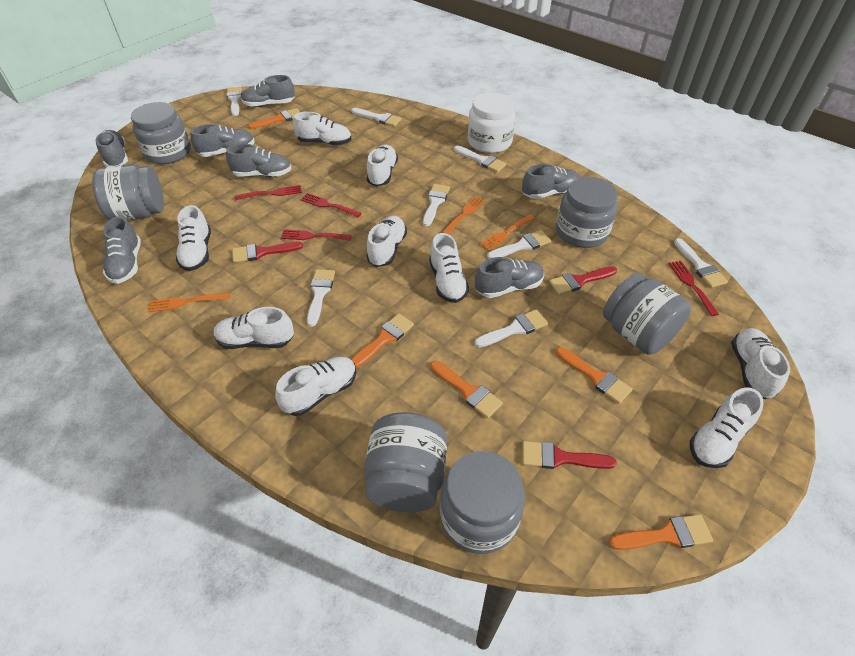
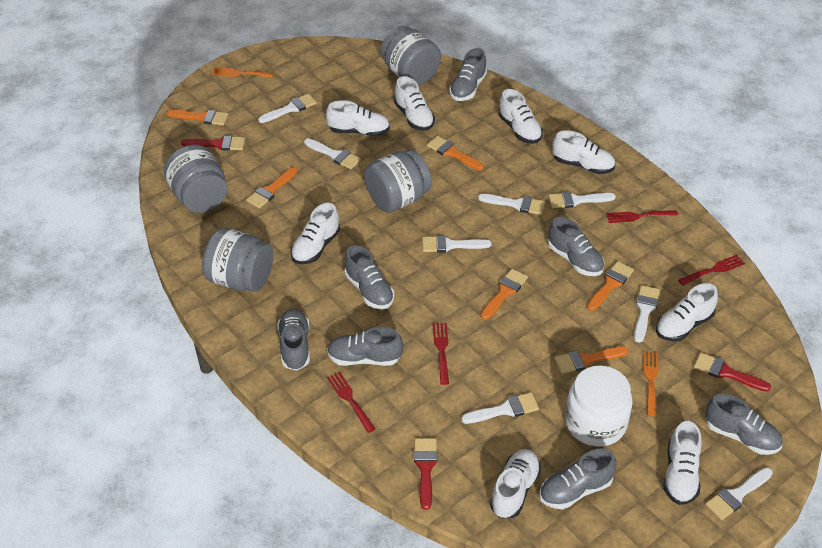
grey jar: 6 -> 4
orange brush: 5 -> 6
orange fork: 3 -> 2
white shoe: 9 -> 8

